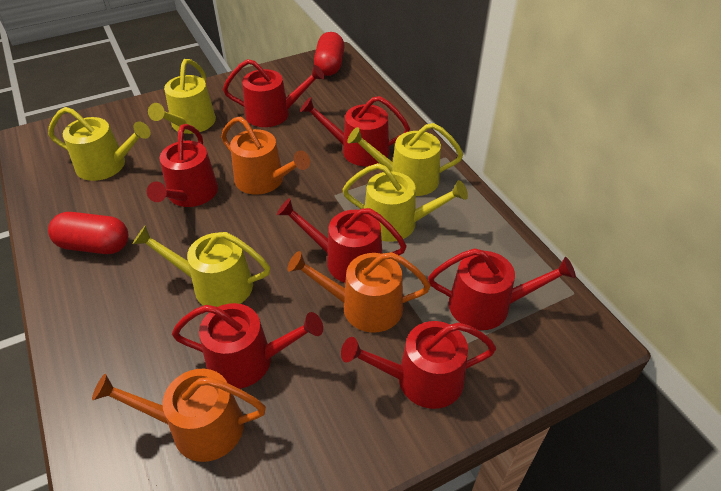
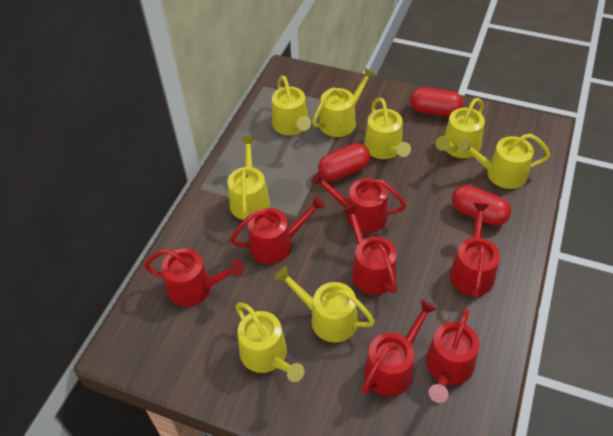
orange watering can: 3 -> 0
red capsule: 2 -> 3
yellow watering can: 5 -> 8

